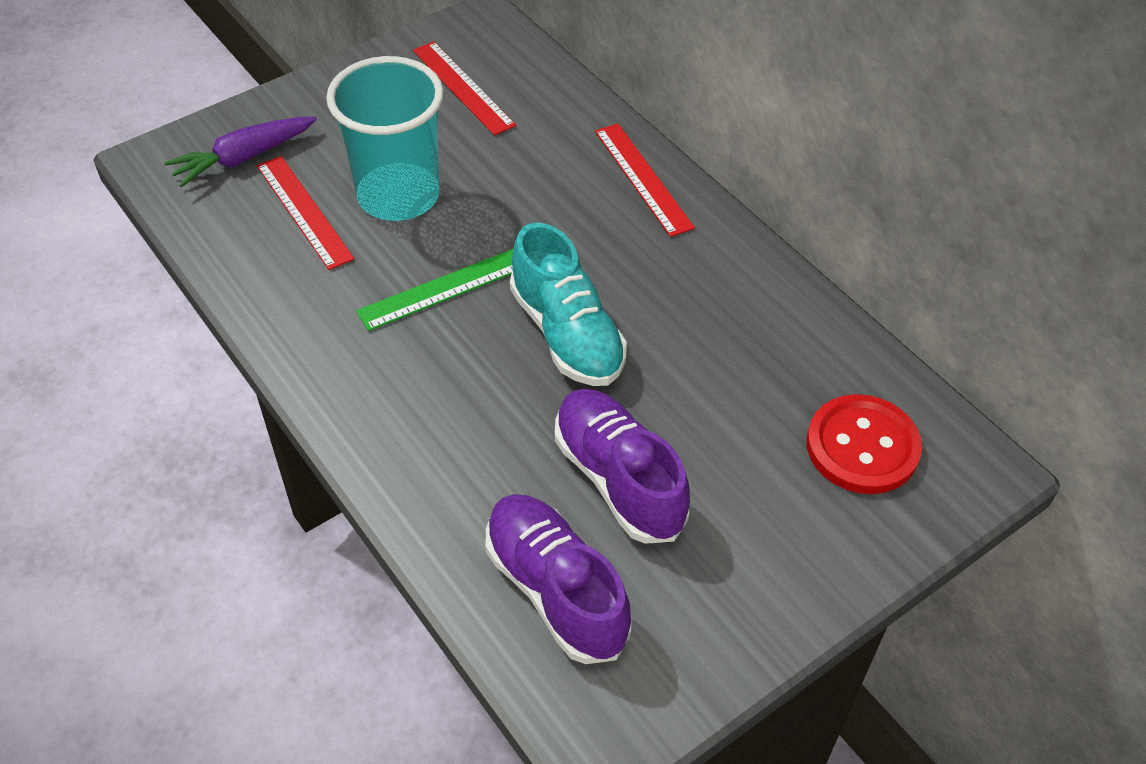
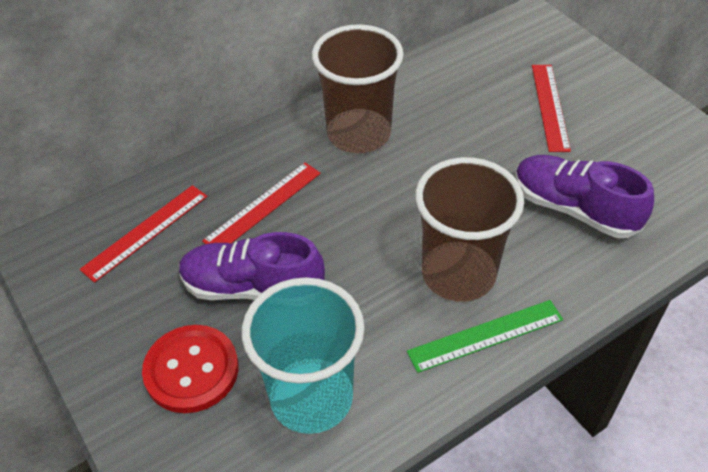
brown cup: 0 -> 2
purple carrot: 1 -> 0
turquoise shoe: 1 -> 0

